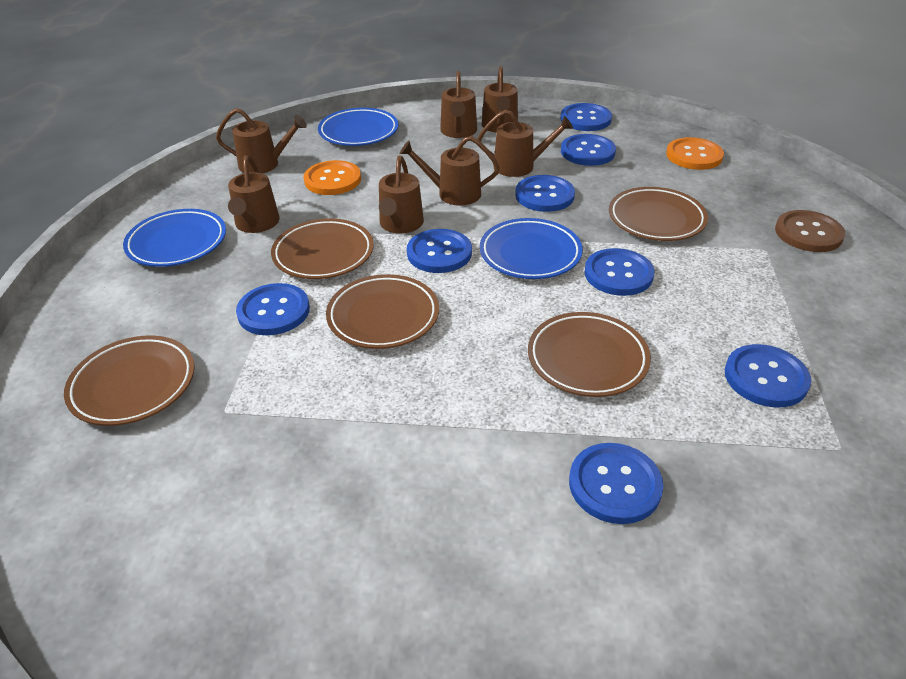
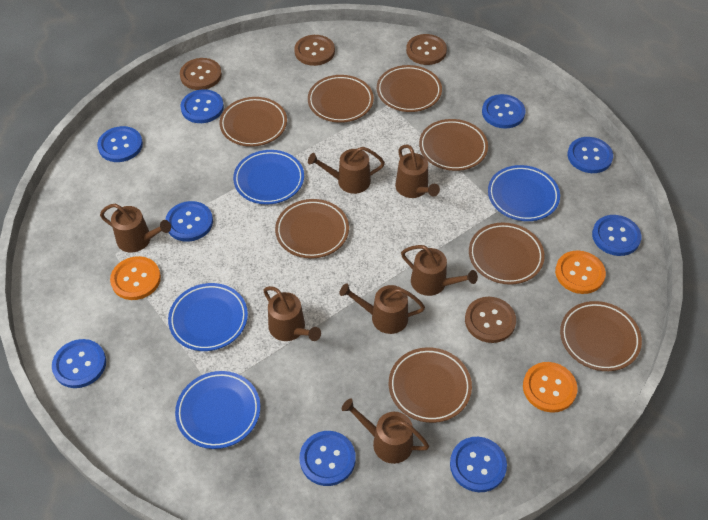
blue button: 8 -> 9
blue plate: 3 -> 4
brown button: 1 -> 4
brown plate: 5 -> 8
orange button: 2 -> 3

